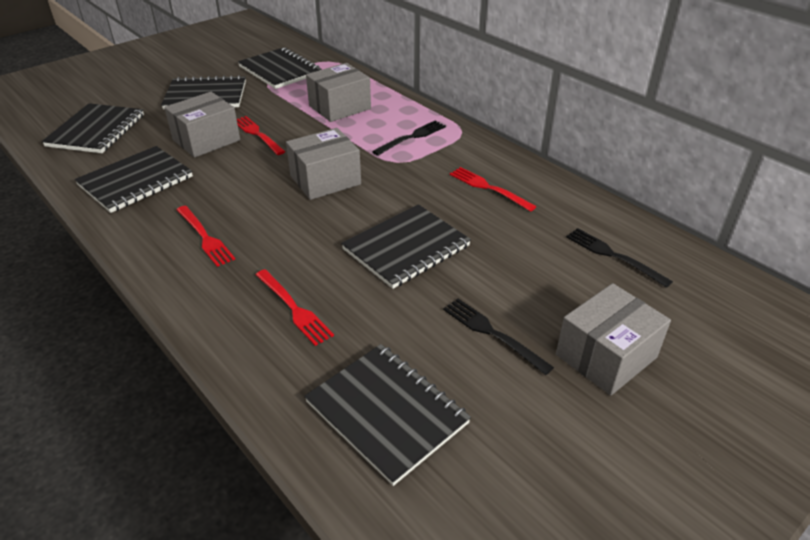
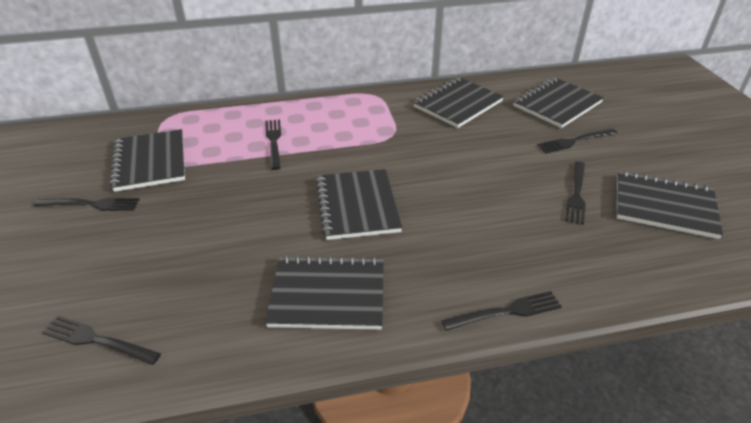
black fork: 3 -> 6
grey box: 4 -> 0
red fork: 4 -> 0

